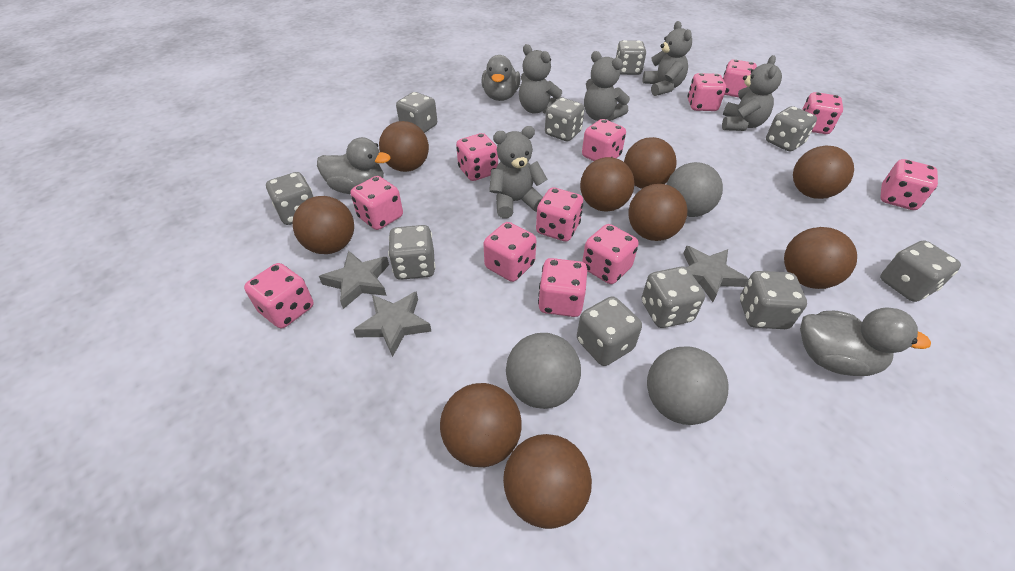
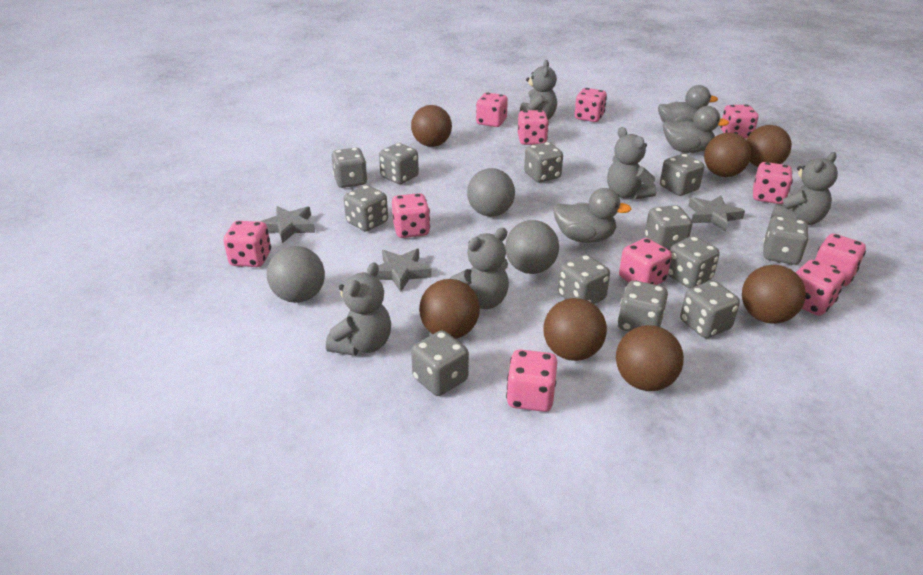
brown ball: 9 -> 7
grey dice: 10 -> 12
pink dice: 12 -> 11

